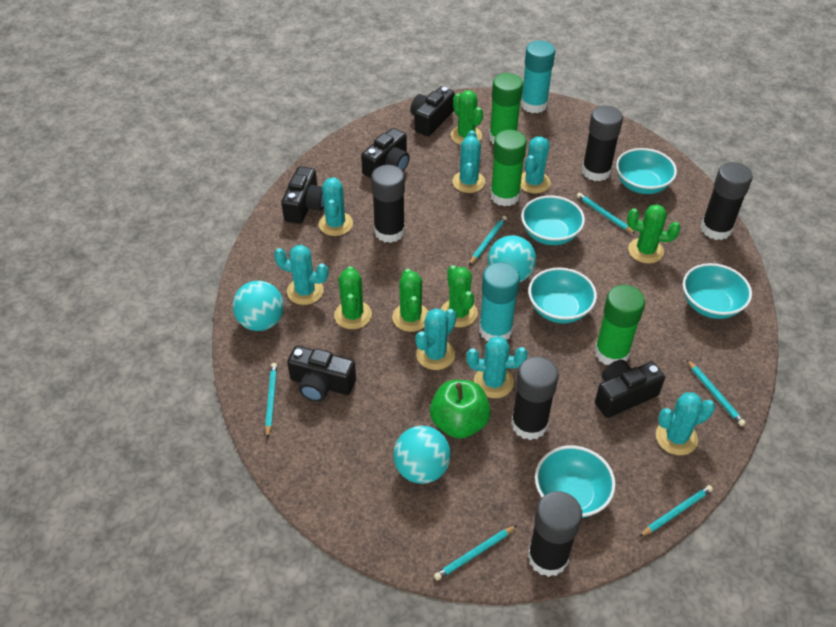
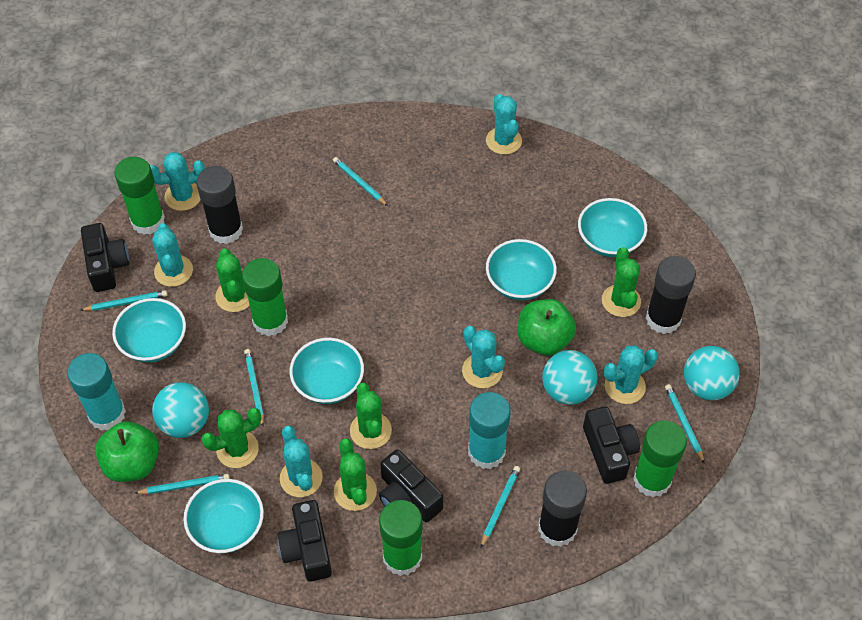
black camera: 5 -> 4
black glue stick: 5 -> 3
green apple: 1 -> 2
green glue stick: 3 -> 4
turquoise cactus: 7 -> 6

